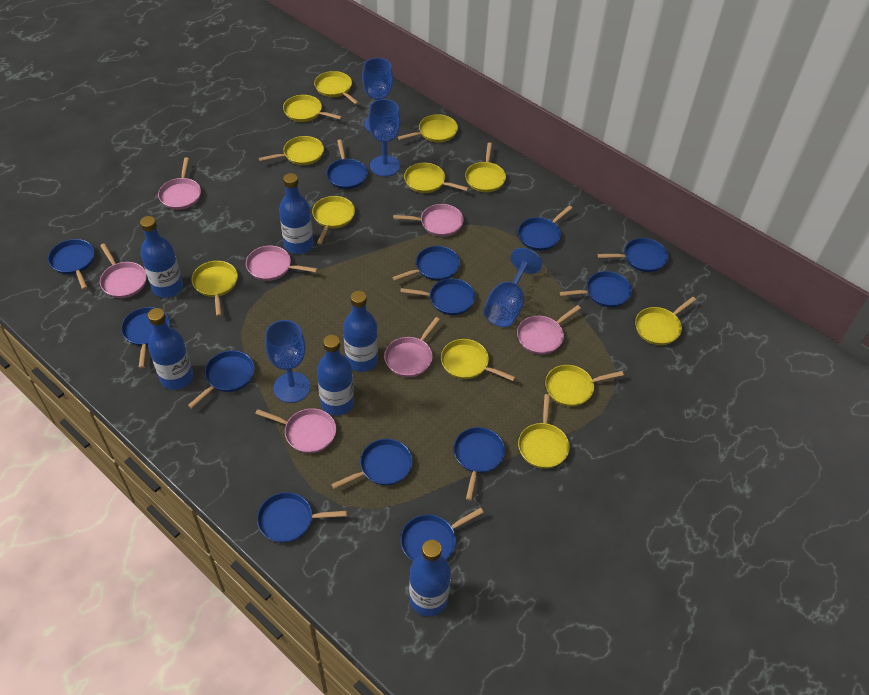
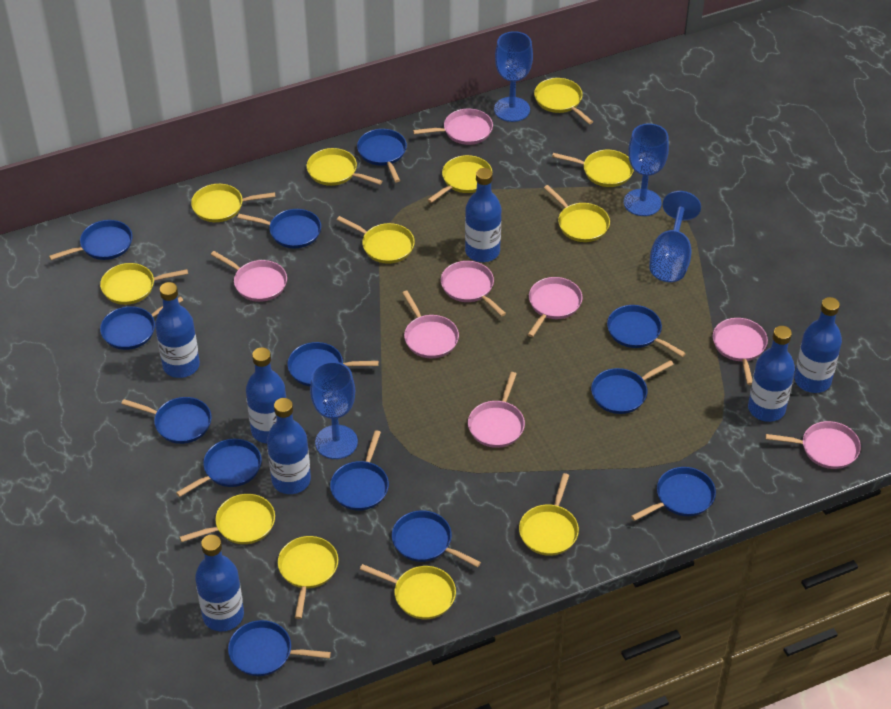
blue bottle: 6 -> 7
pink pan: 7 -> 8

